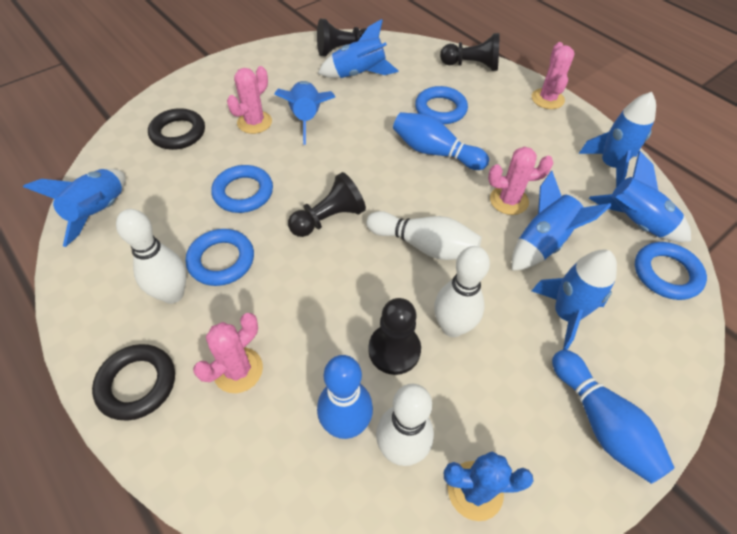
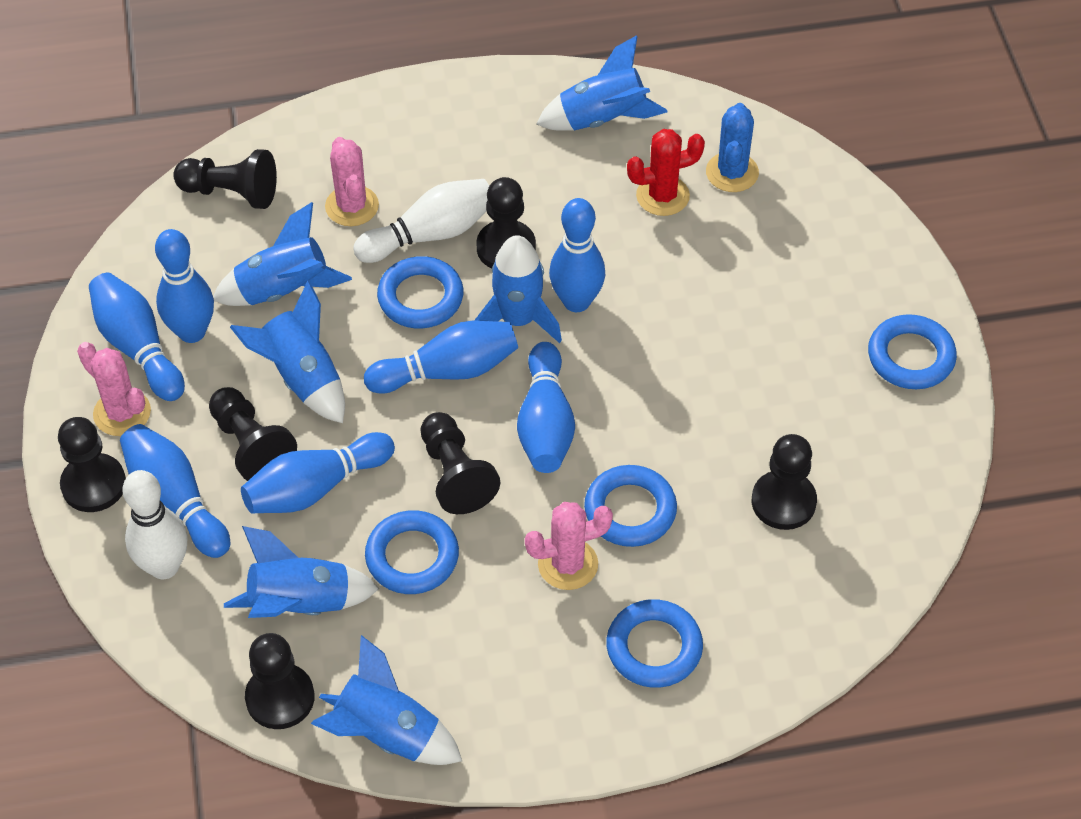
black pawn: 4 -> 7
black ring: 2 -> 0
blue bowling pin: 3 -> 7
blue ring: 4 -> 5
blue rocket: 7 -> 6
pink cactus: 4 -> 3
red cactus: 0 -> 1
white bowling pin: 4 -> 2

